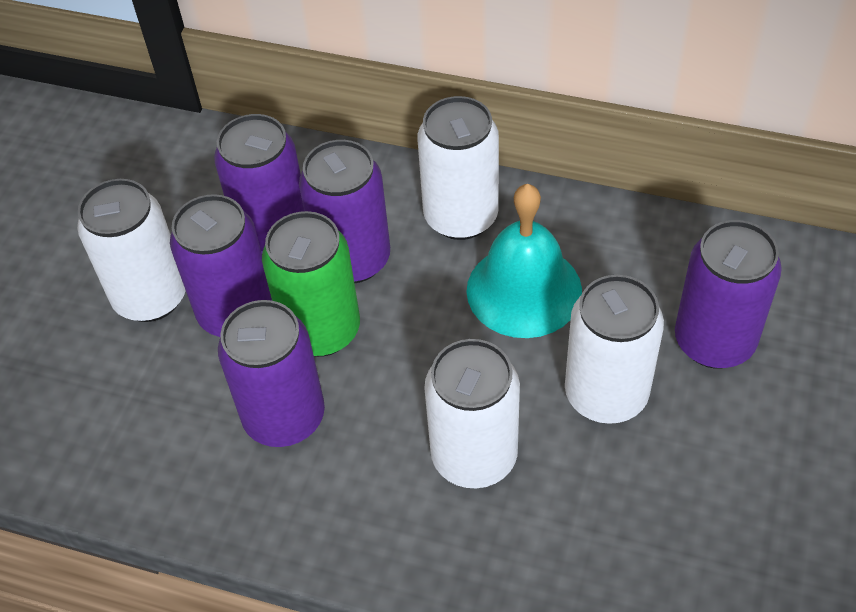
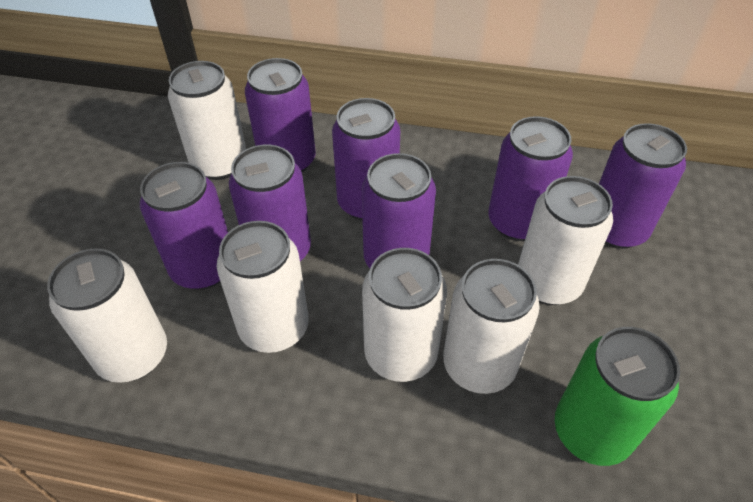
purple can: 5 -> 7
turquoise bell: 1 -> 0
white can: 4 -> 6

